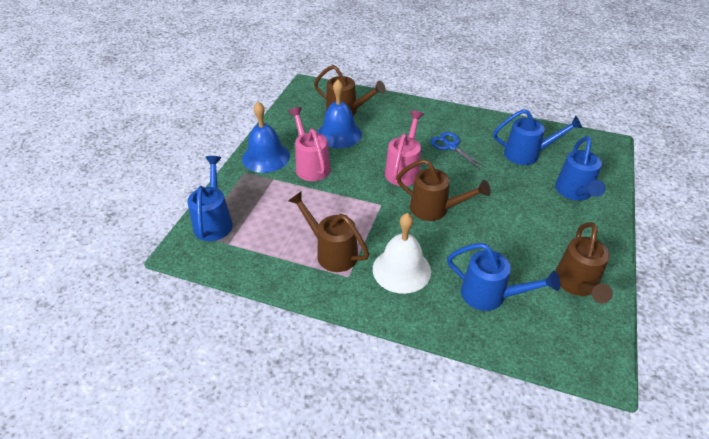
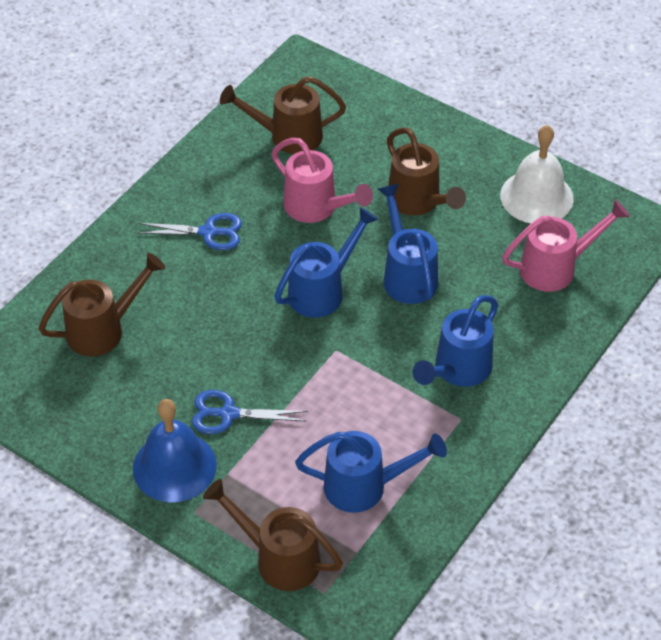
blue bell: 2 -> 1
blue scissors: 1 -> 2

